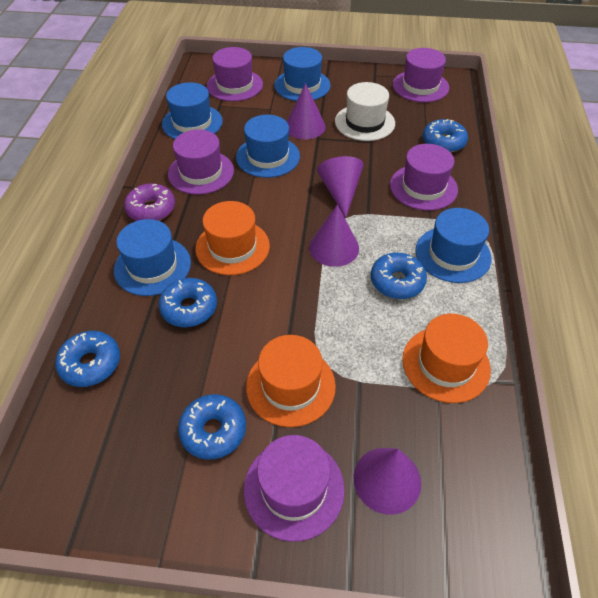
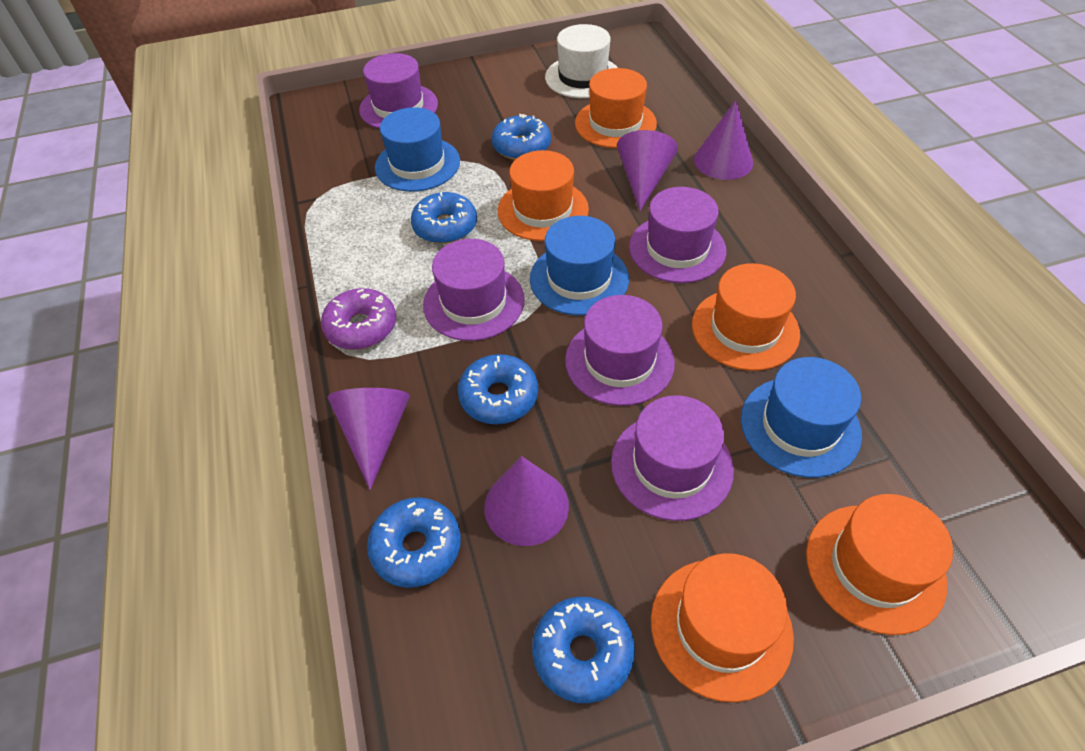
blue hat: 5 -> 3
orange hat: 3 -> 5

